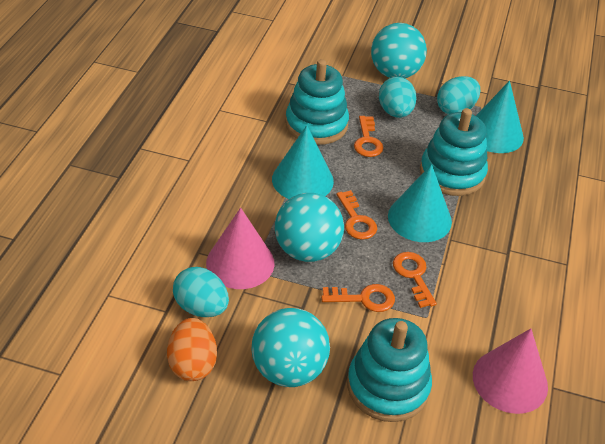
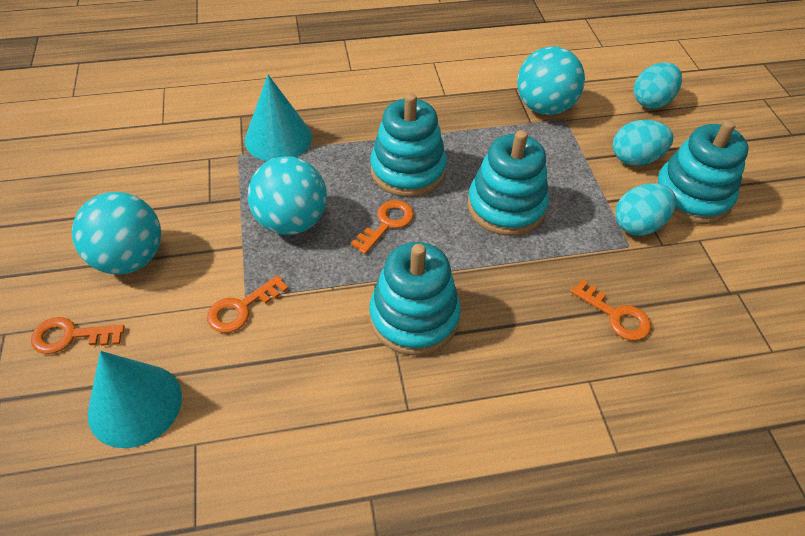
orange egg: 1 -> 0
pink cone: 2 -> 0
turquoise cone: 3 -> 2
turquoise stacking toy: 3 -> 4

